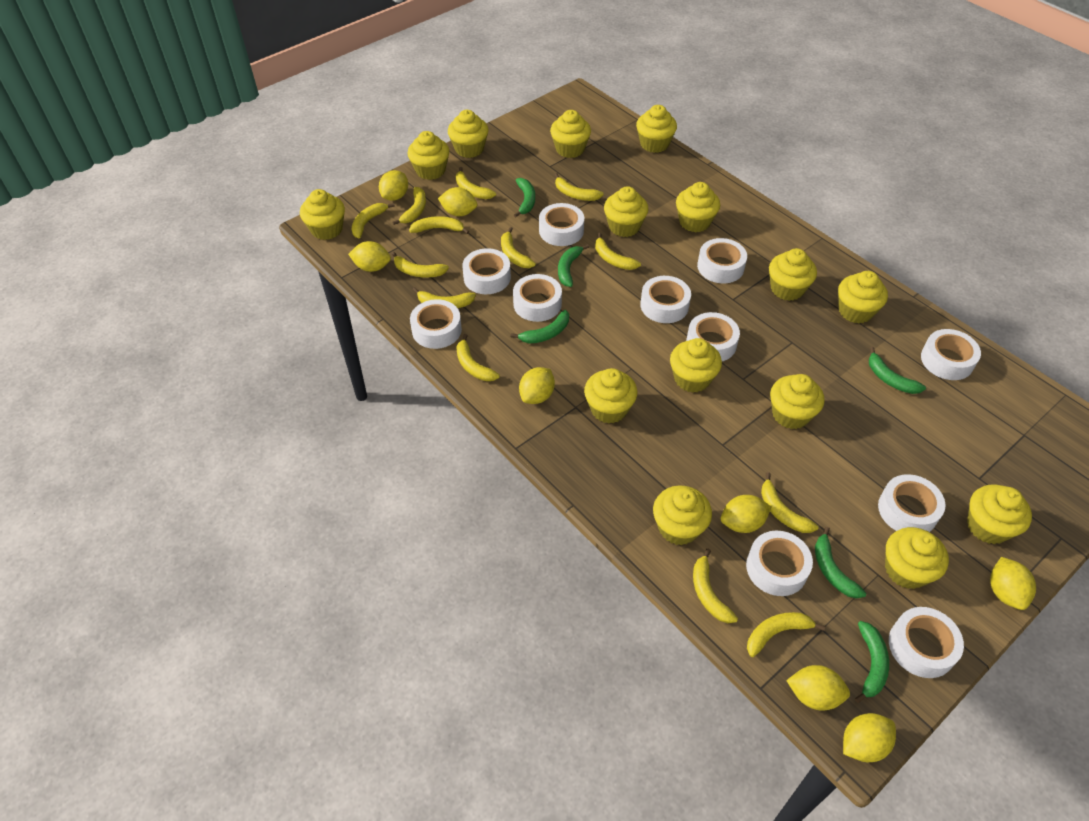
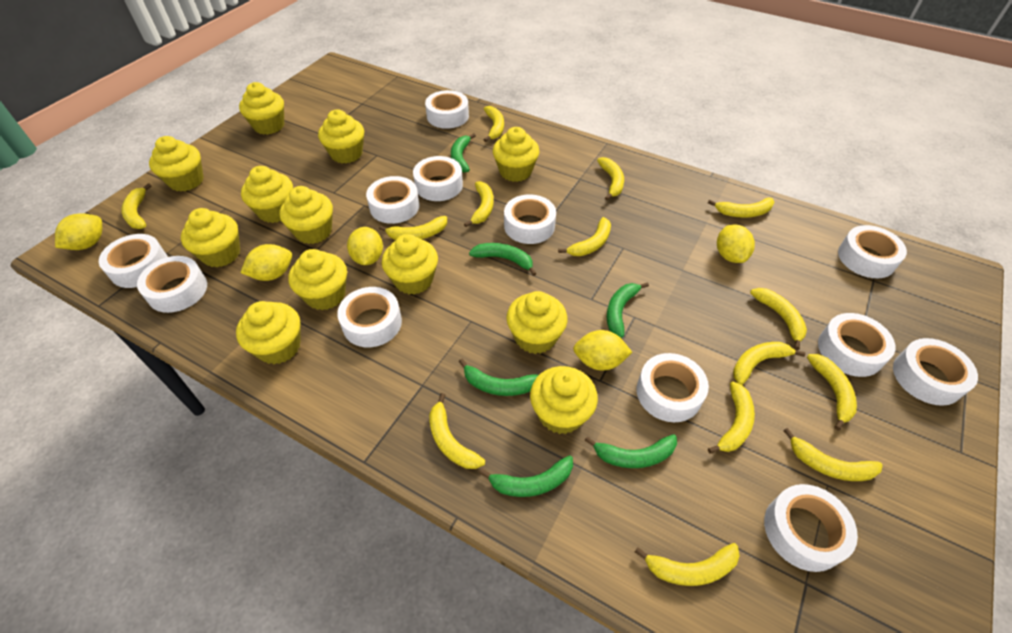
white tape: 11 -> 12
yellow banana: 13 -> 14
yellow cupcake: 15 -> 12
yellow lemon: 8 -> 5

